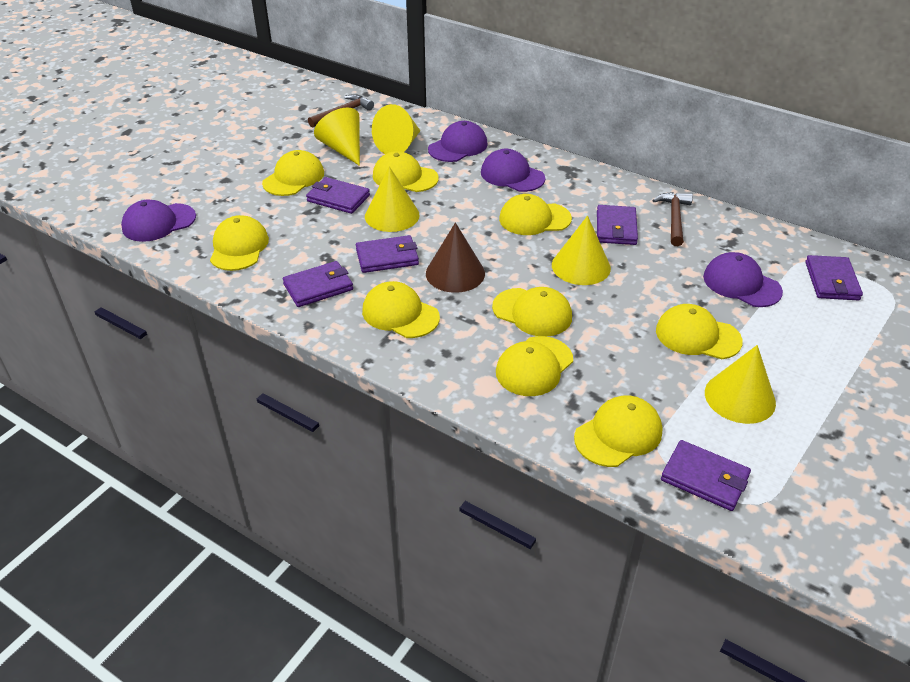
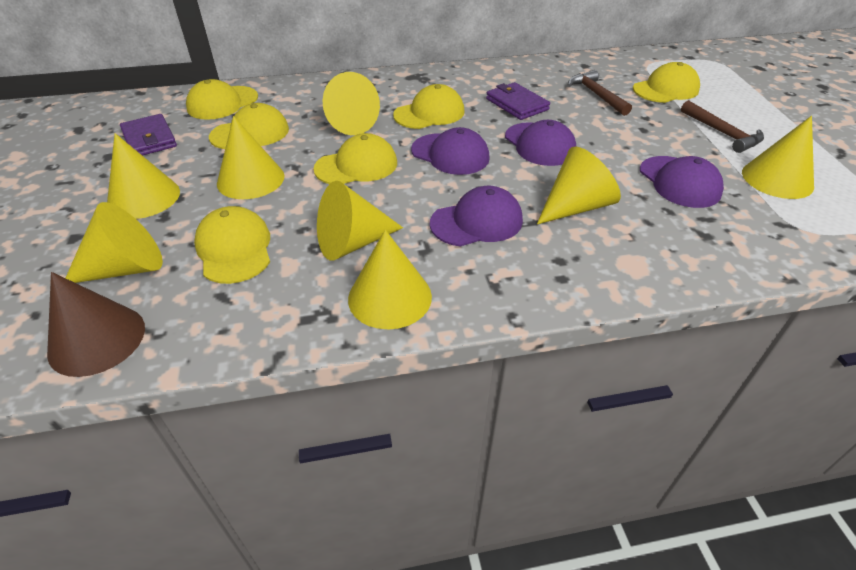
purple wallet: 6 -> 2
yellow cap: 9 -> 6
yellow cone: 5 -> 8

